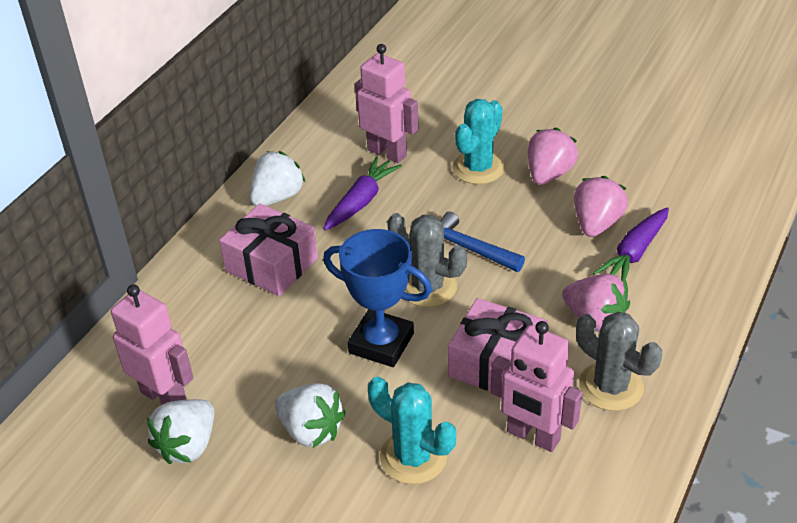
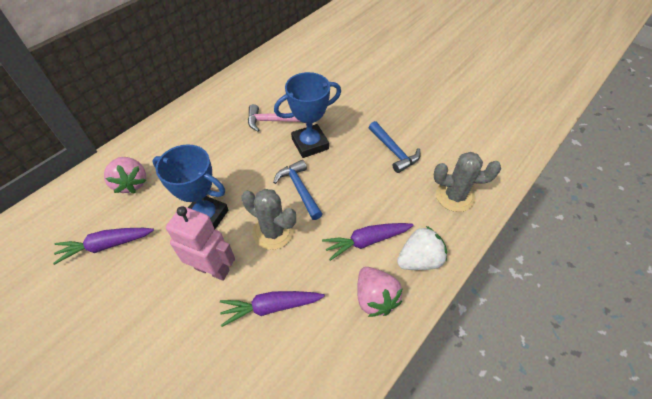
blue hammer: 1 -> 2
blue trophy: 1 -> 2
pink gift: 2 -> 0
pink hammer: 0 -> 1
pink robot: 3 -> 1
pink strawberry: 3 -> 2
purple carrot: 2 -> 3
turquoise cactus: 2 -> 0
white strawberry: 3 -> 1

